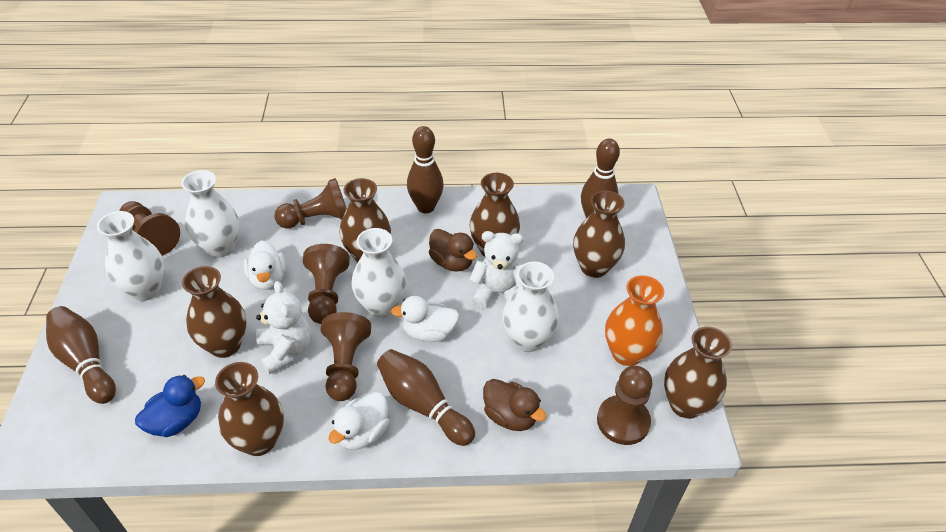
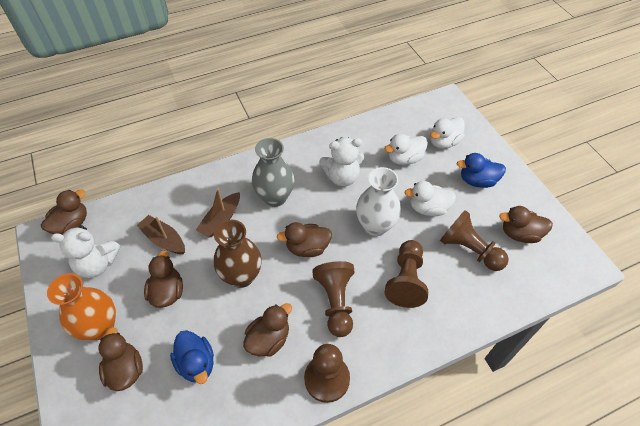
blue duck: 1 -> 2
brown boat: 0 -> 2
brown bowling pin: 4 -> 0
brown duck: 2 -> 6
brown pawn: 5 -> 4
brown vase: 6 -> 1
grey vase: 0 -> 1
white vase: 4 -> 1

